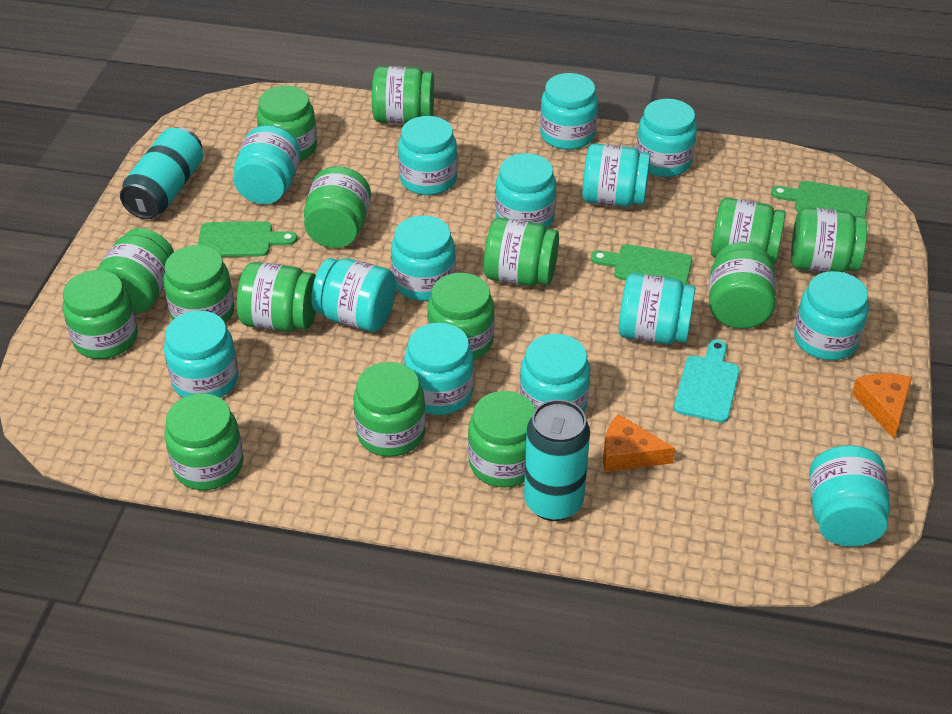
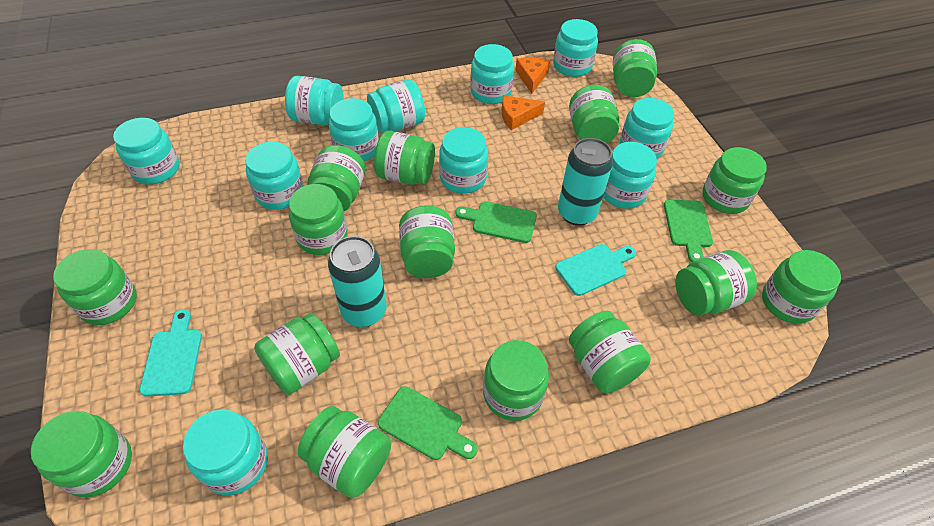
turquoise cutting board: 1 -> 2
turquoise jar: 14 -> 11

